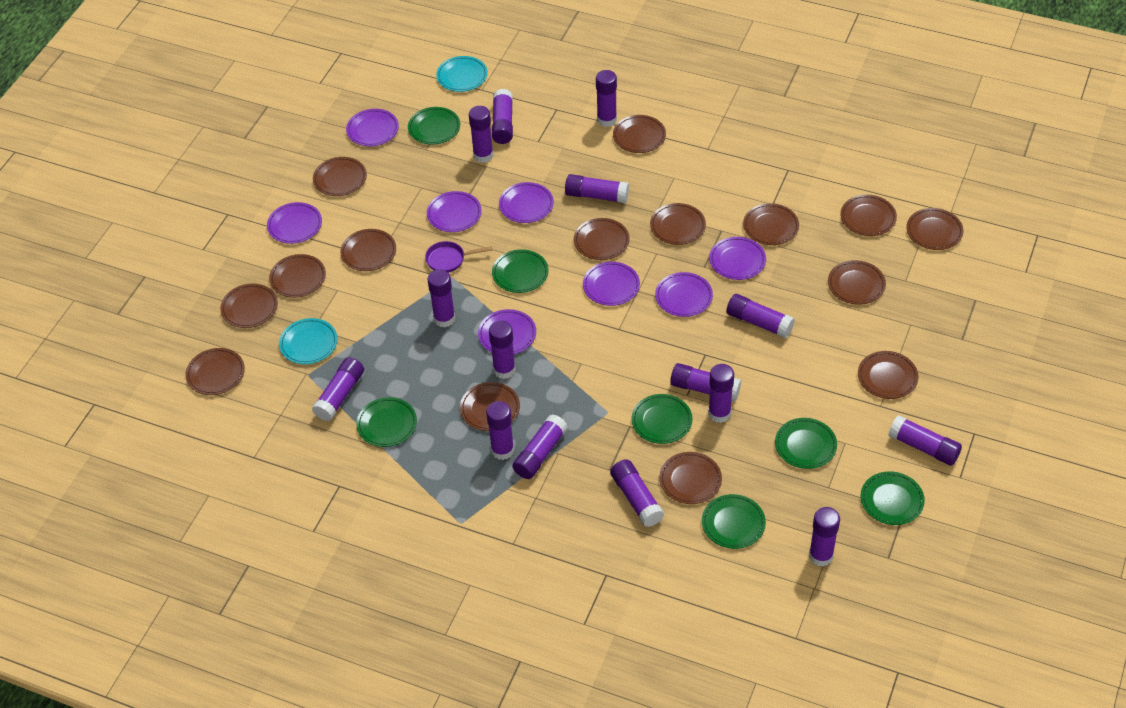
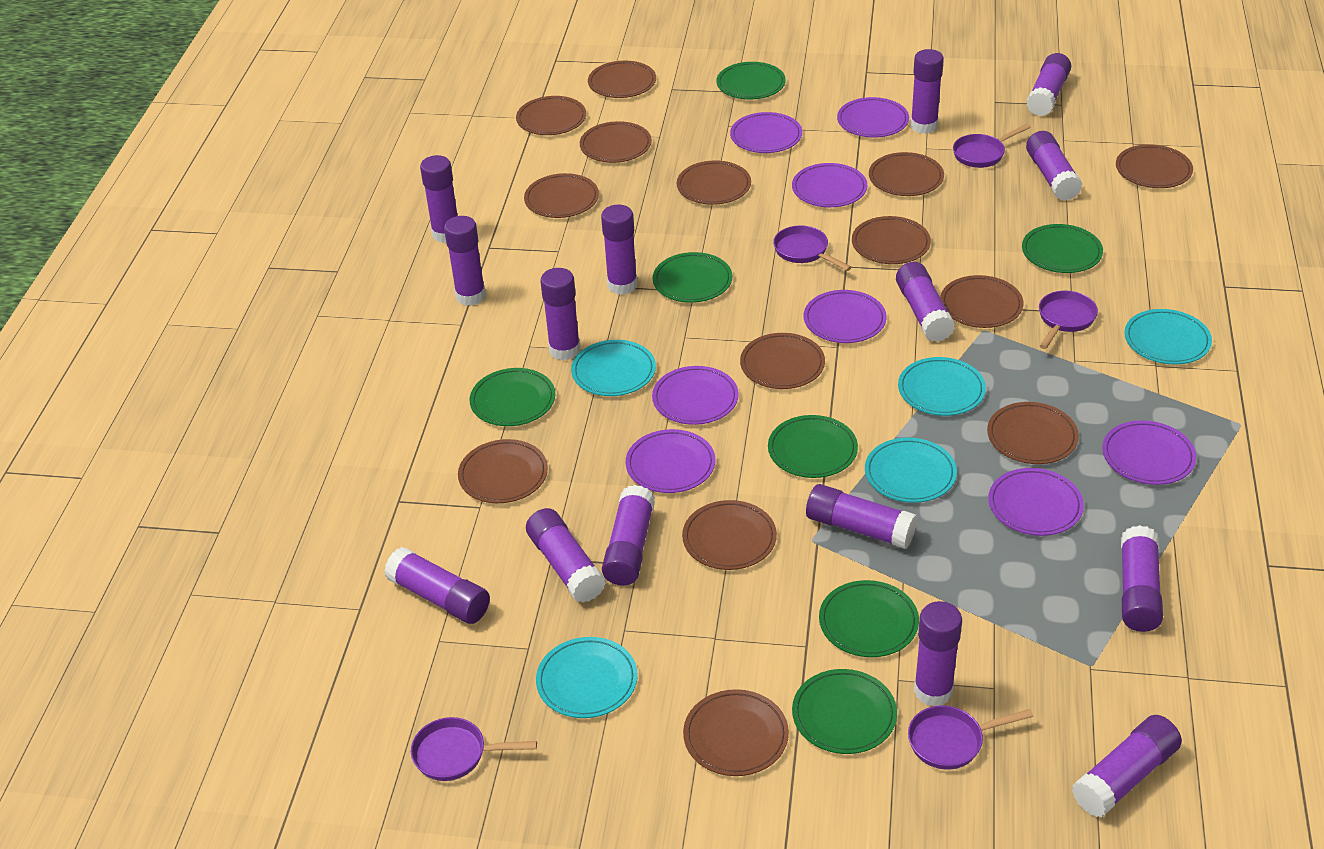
brown plate: 15 -> 14
purple pan: 1 -> 5
turquoise plate: 2 -> 5

